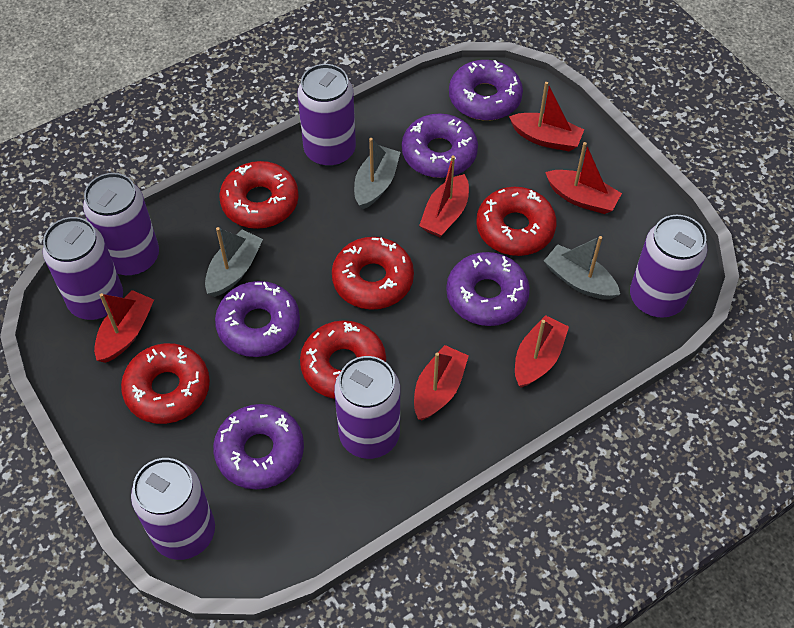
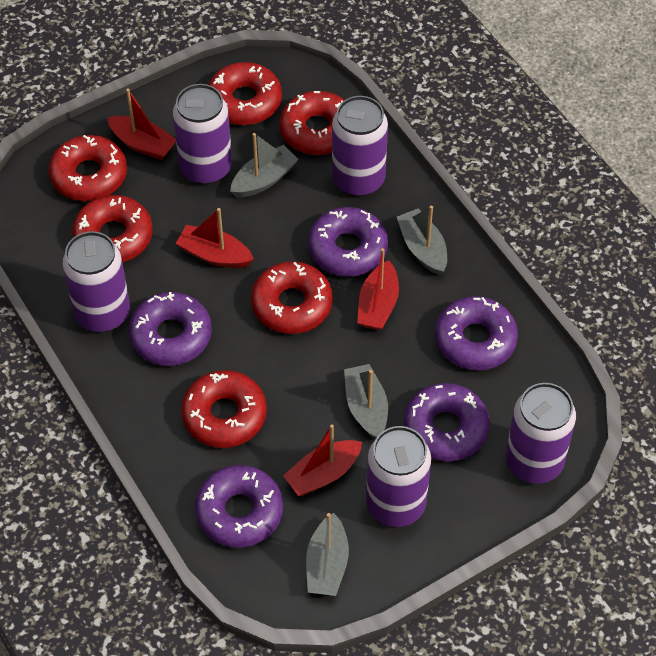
grey boat: 3 -> 4
purple can: 6 -> 5
red boat: 6 -> 4
red donut: 5 -> 6

